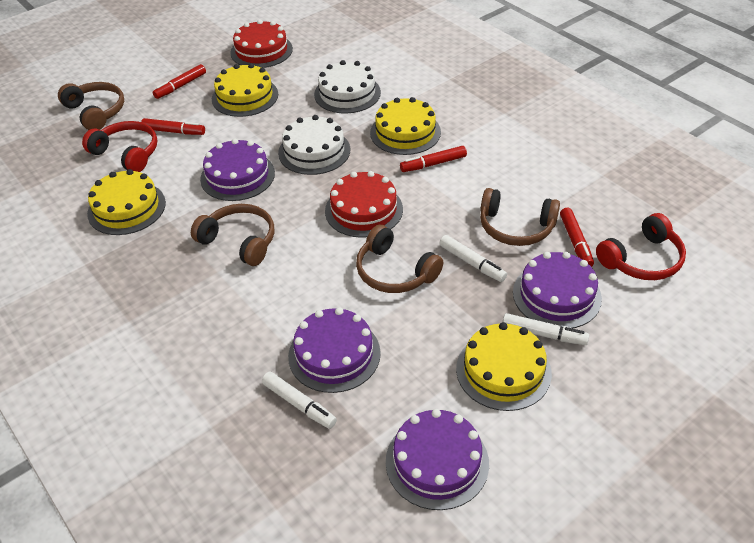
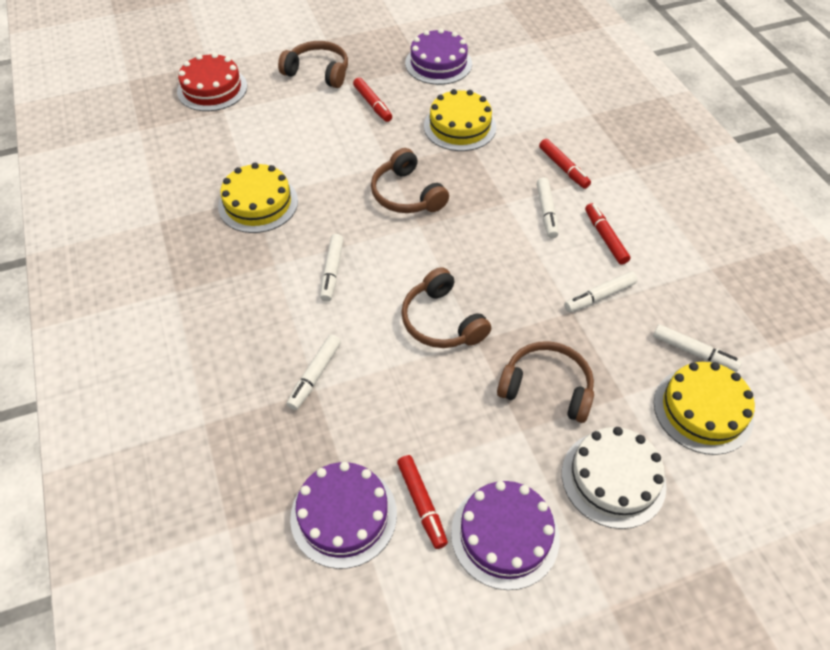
purple cake: 4 -> 3
red cake: 2 -> 1
red headphones: 2 -> 0
white cake: 2 -> 1
white marker: 3 -> 5
yellow cake: 4 -> 3

